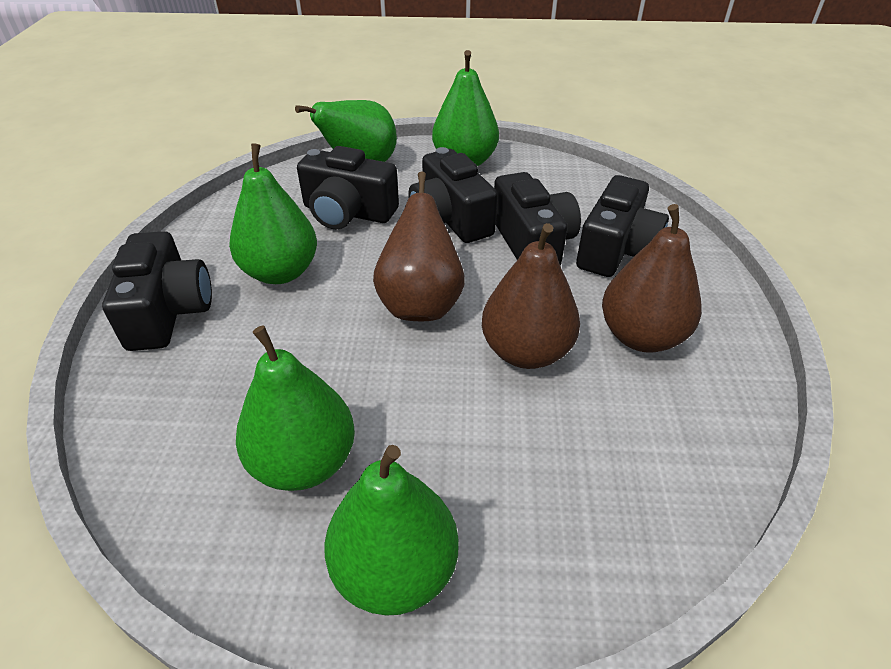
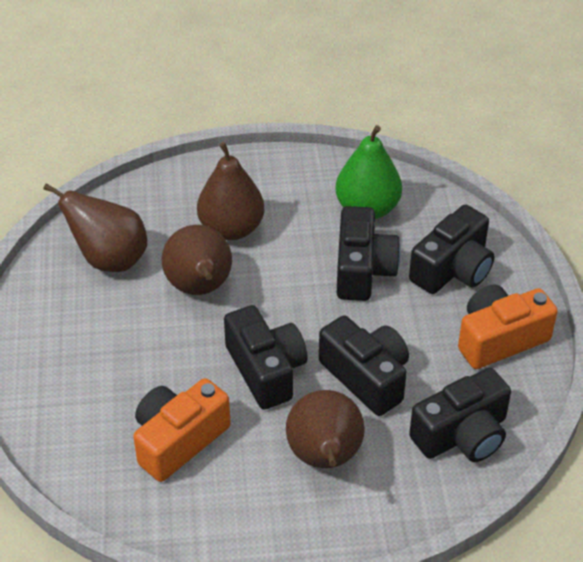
brown pear: 3 -> 4
green pear: 5 -> 1
orange camera: 0 -> 2

